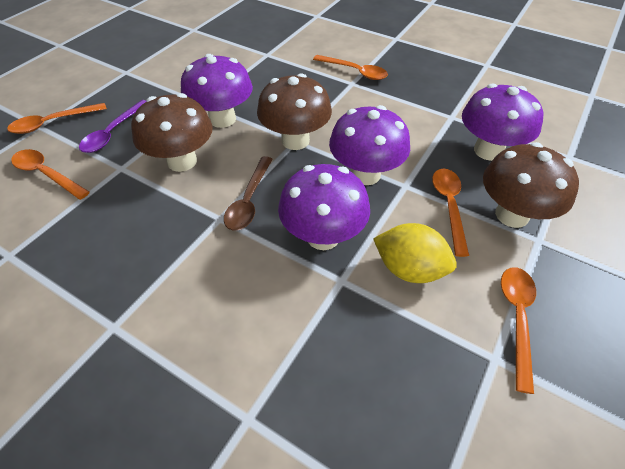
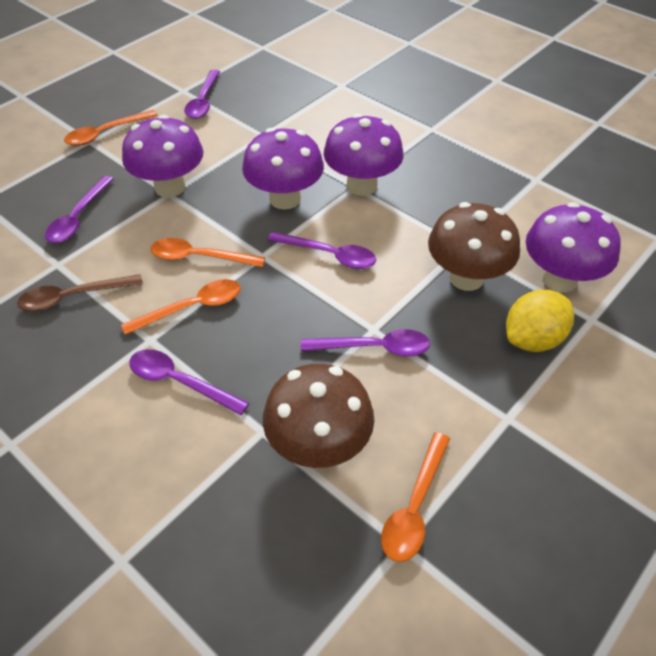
brown mushroom: 3 -> 2
orange spoon: 5 -> 4
purple spoon: 1 -> 5

